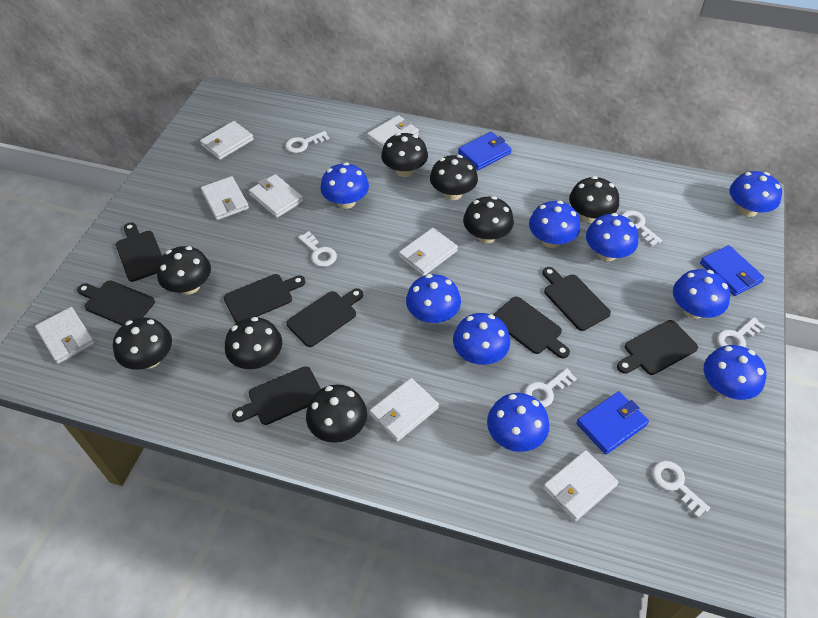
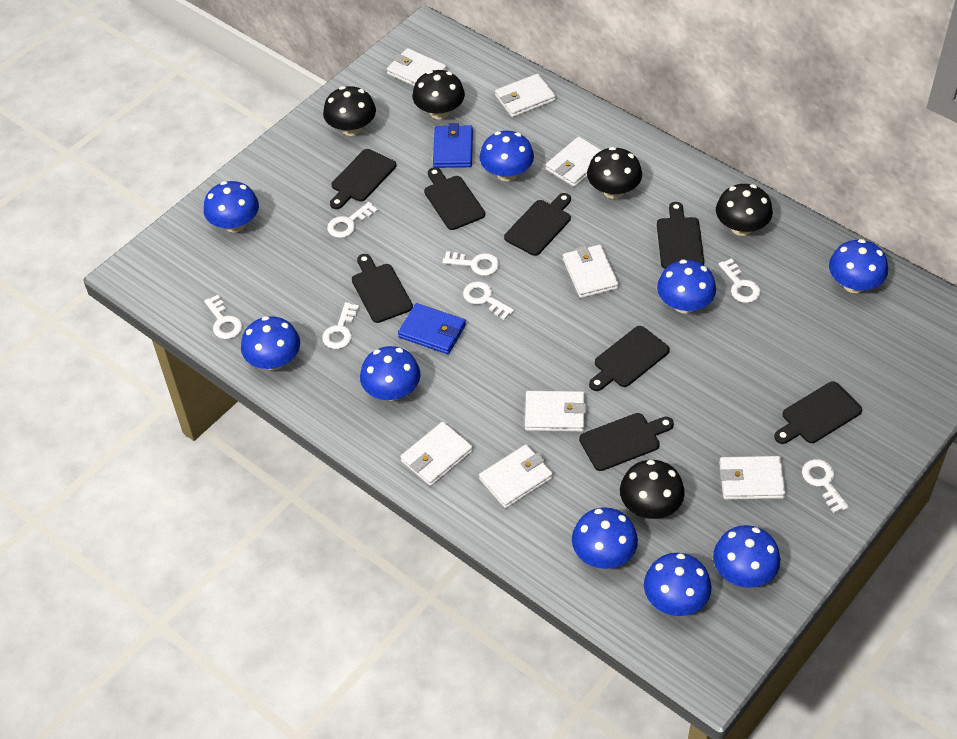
black mushroom: 8 -> 5
blue wallet: 3 -> 2
white key: 6 -> 7

